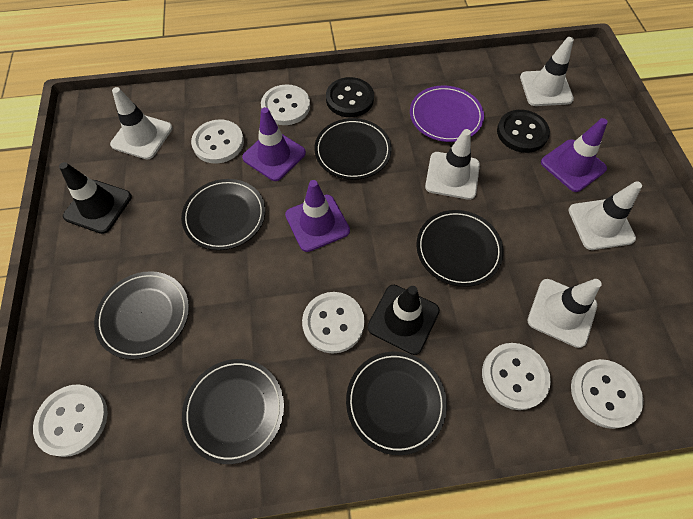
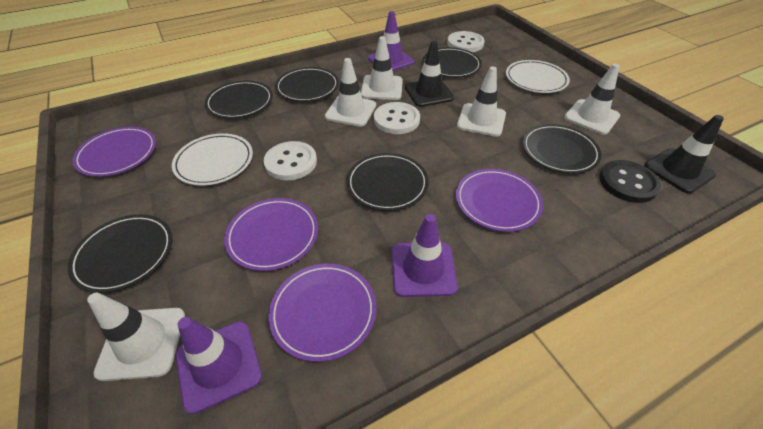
black button: 2 -> 1
purple plate: 1 -> 4
white button: 6 -> 3
white plate: 0 -> 2

